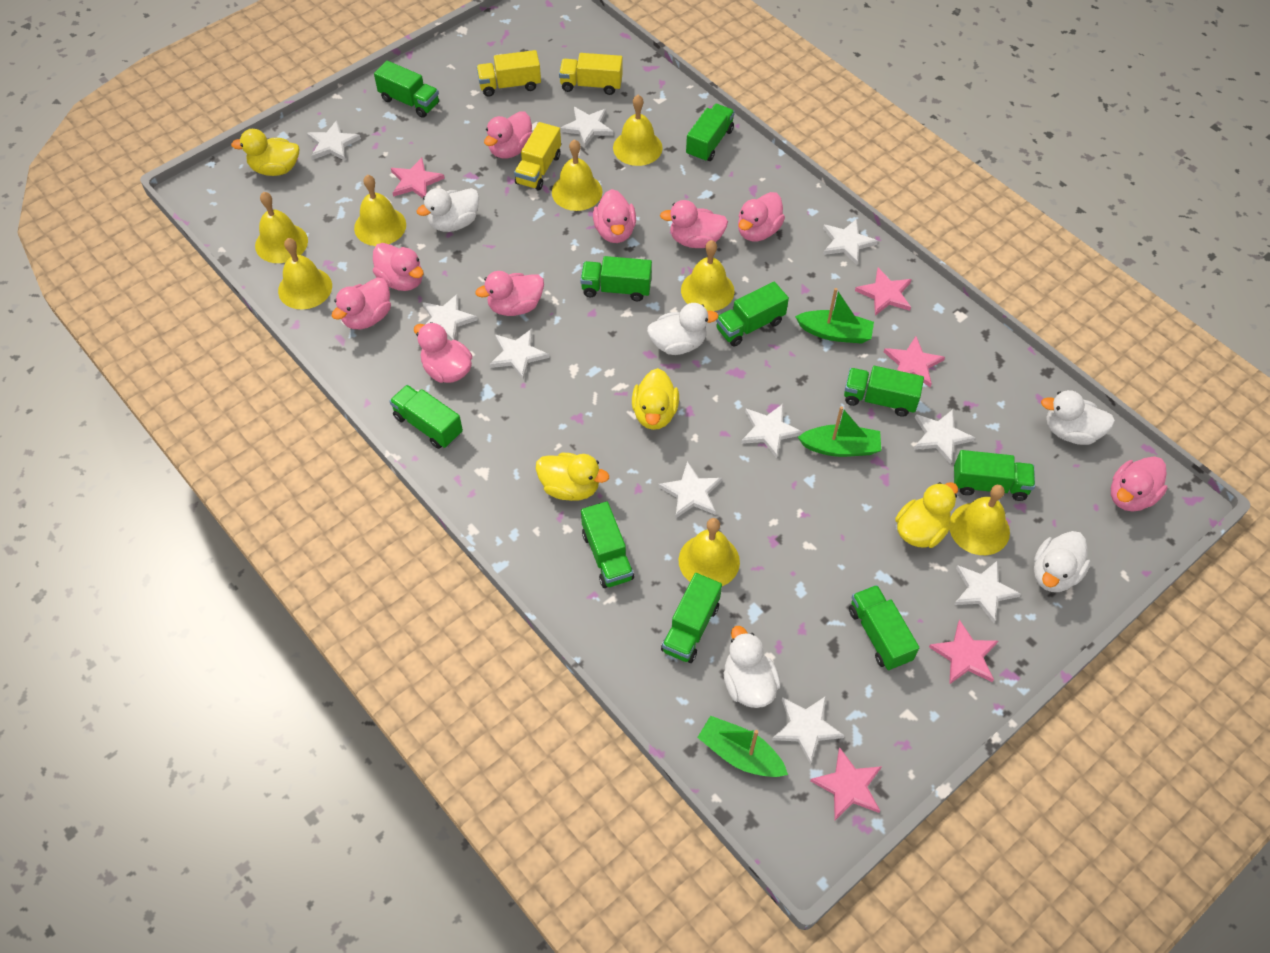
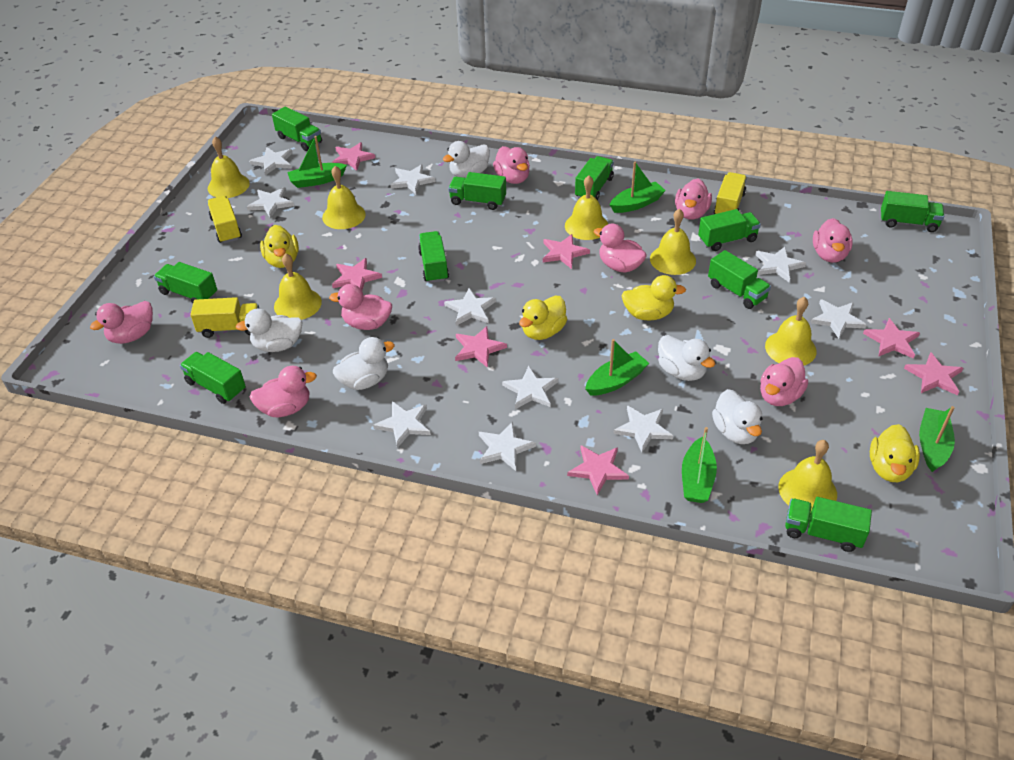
green boat: 3 -> 5
pink duck: 9 -> 8
pink star: 5 -> 7
yellow bell: 8 -> 7

